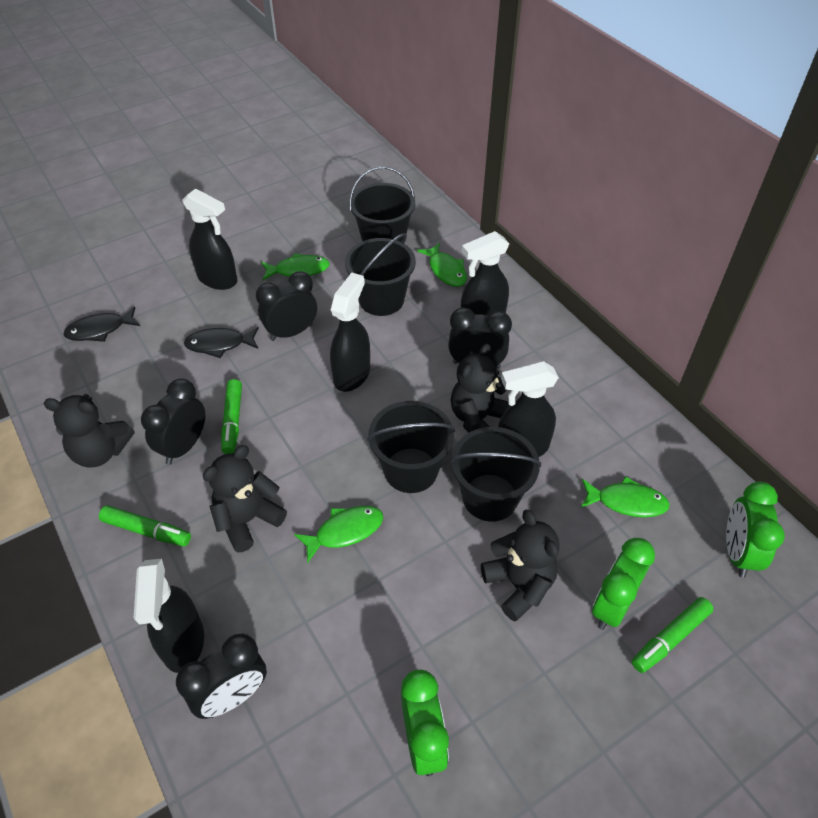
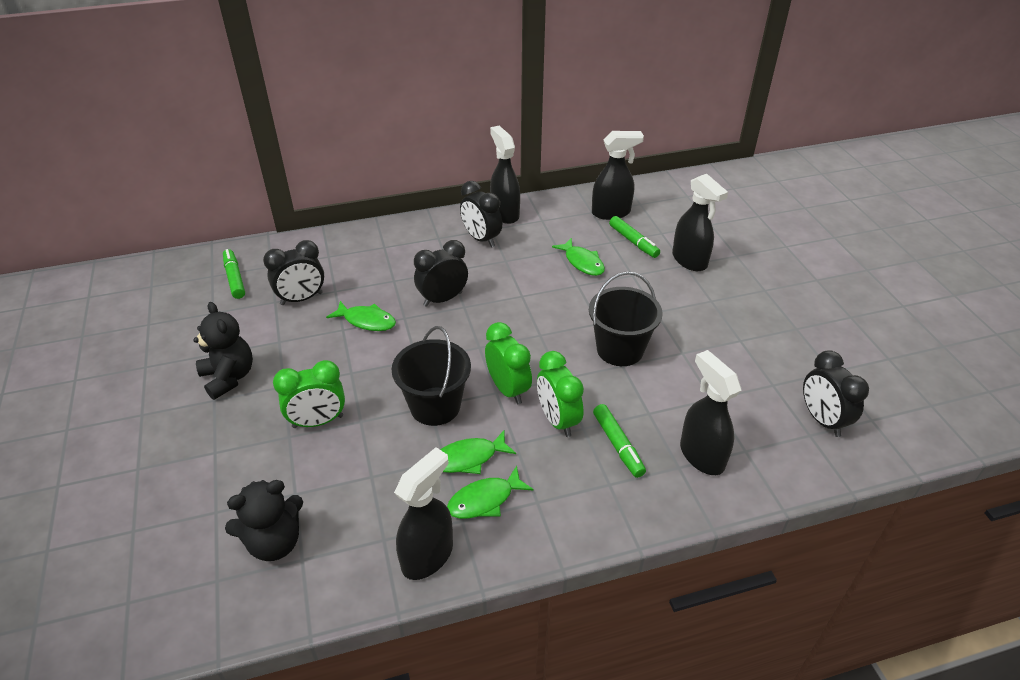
black bucket: 4 -> 2
black fish: 2 -> 0
black teddy bear: 4 -> 2

